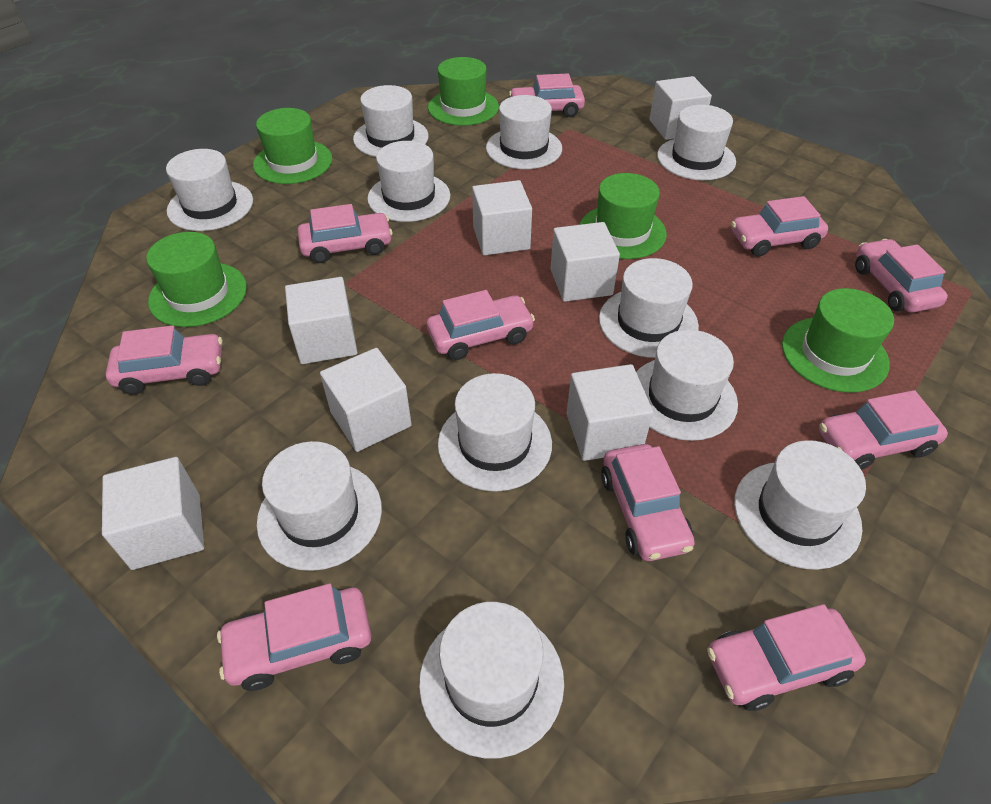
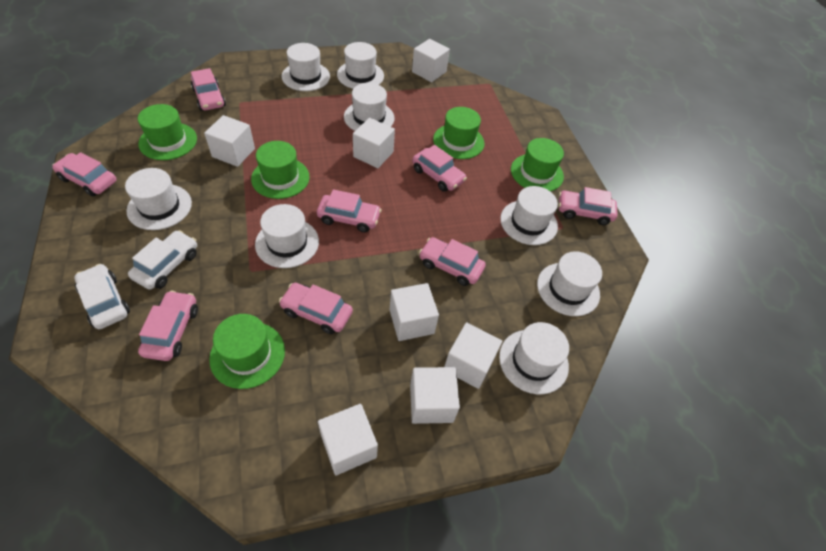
pink car: 10 -> 8
white car: 0 -> 2
white hat: 11 -> 8

